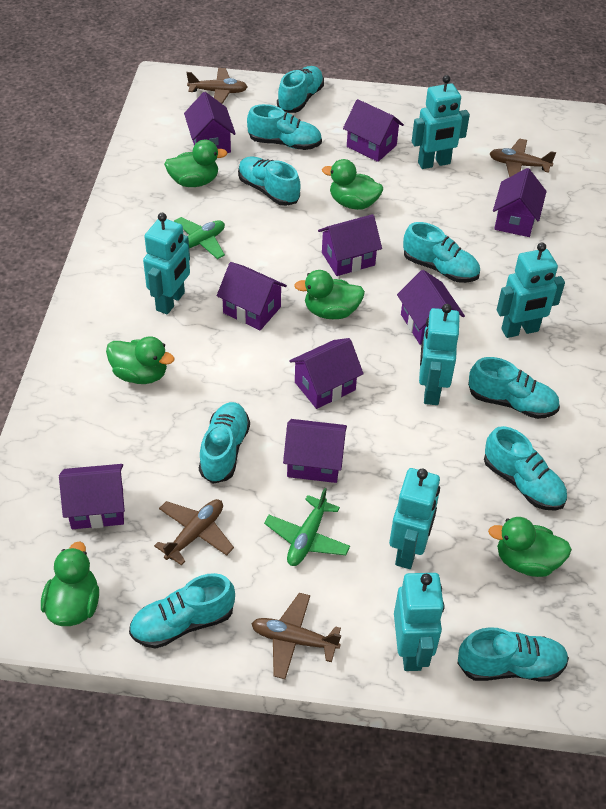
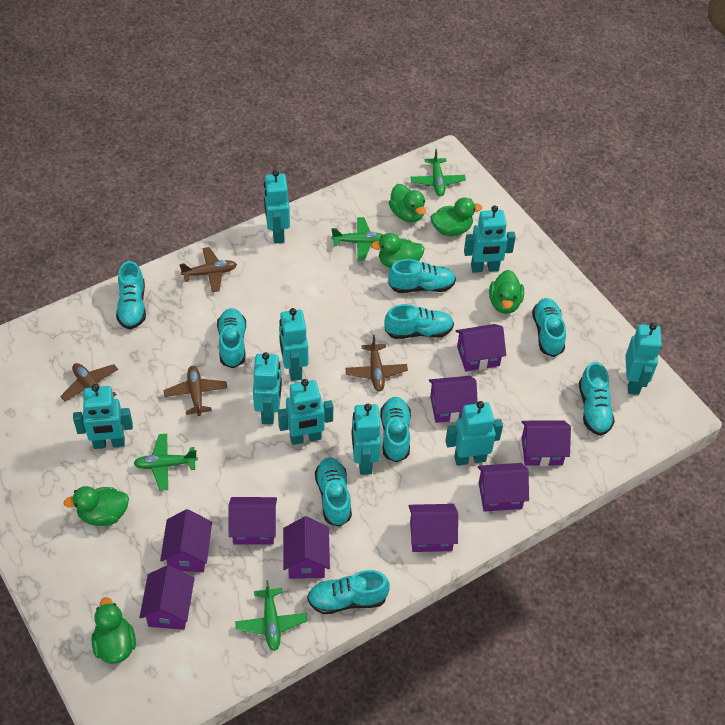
green plane: 2 -> 4
turquoise robot: 6 -> 9

